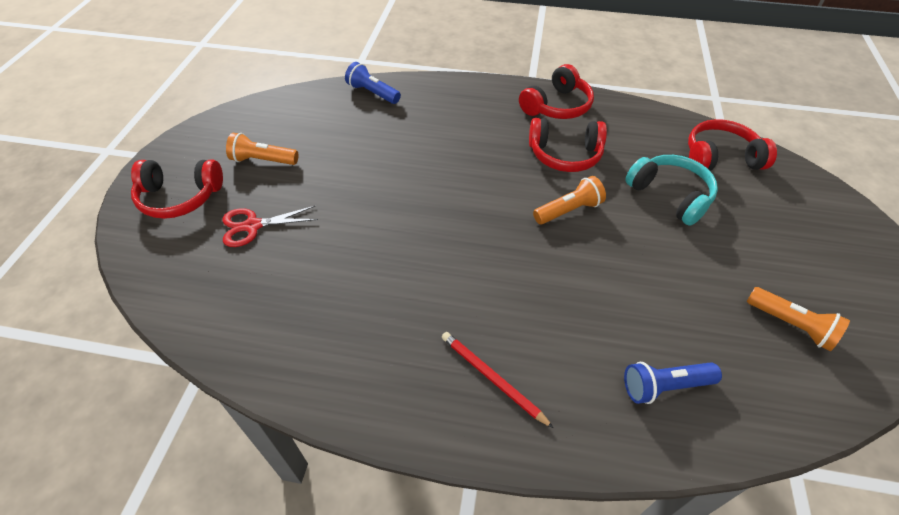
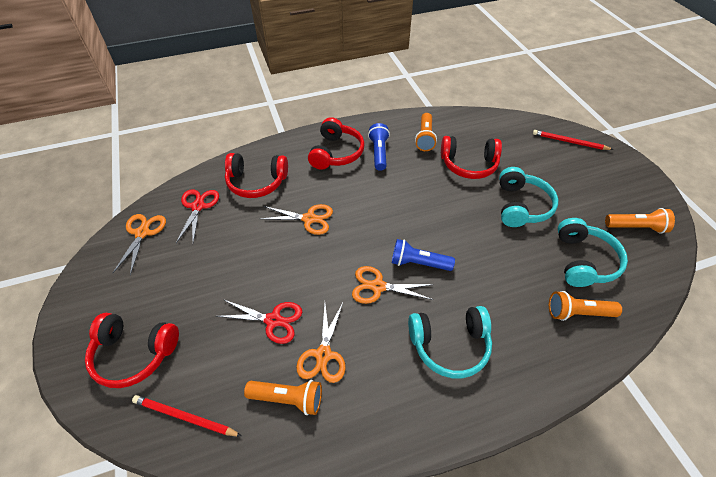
orange flashlight: 3 -> 4
orange scissors: 0 -> 4
red pencil: 1 -> 2
red scissors: 1 -> 2
turquoise headphones: 1 -> 3

